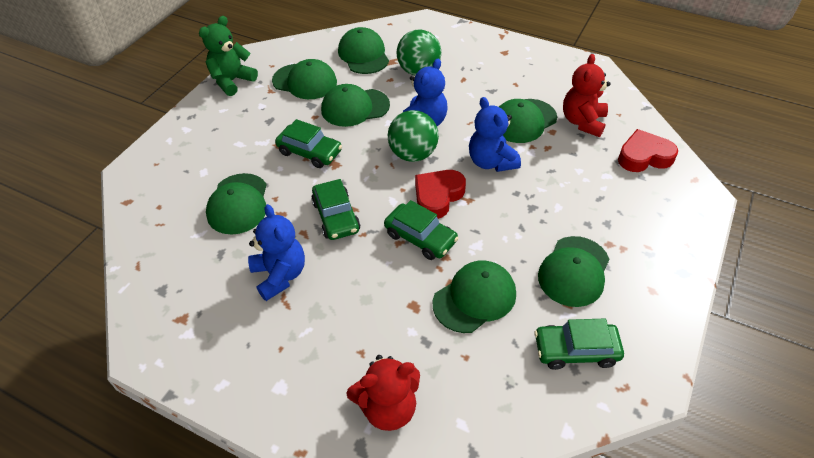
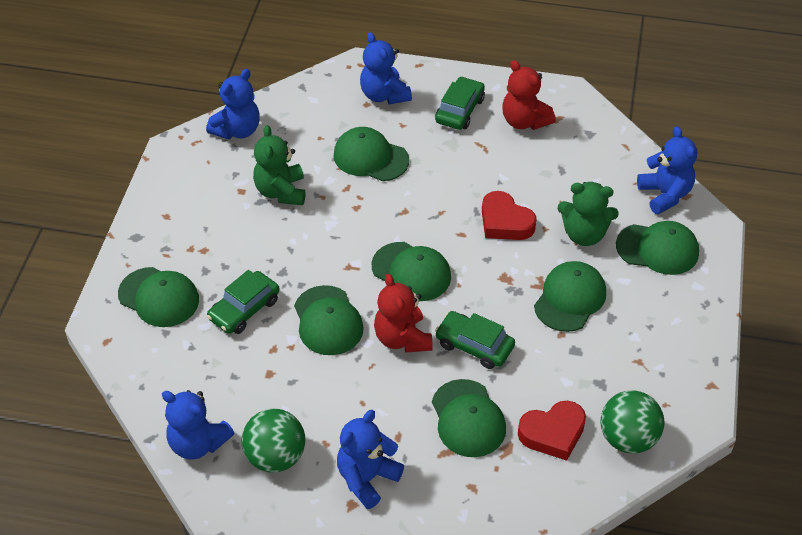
blue teddy bear: 3 -> 5
green car: 4 -> 3
green teddy bear: 1 -> 2

